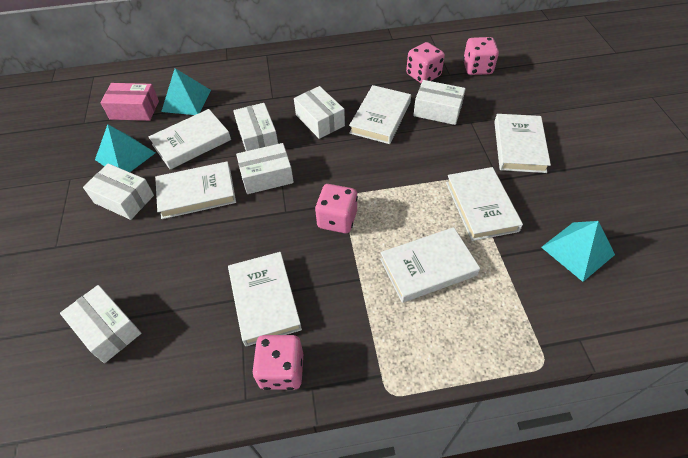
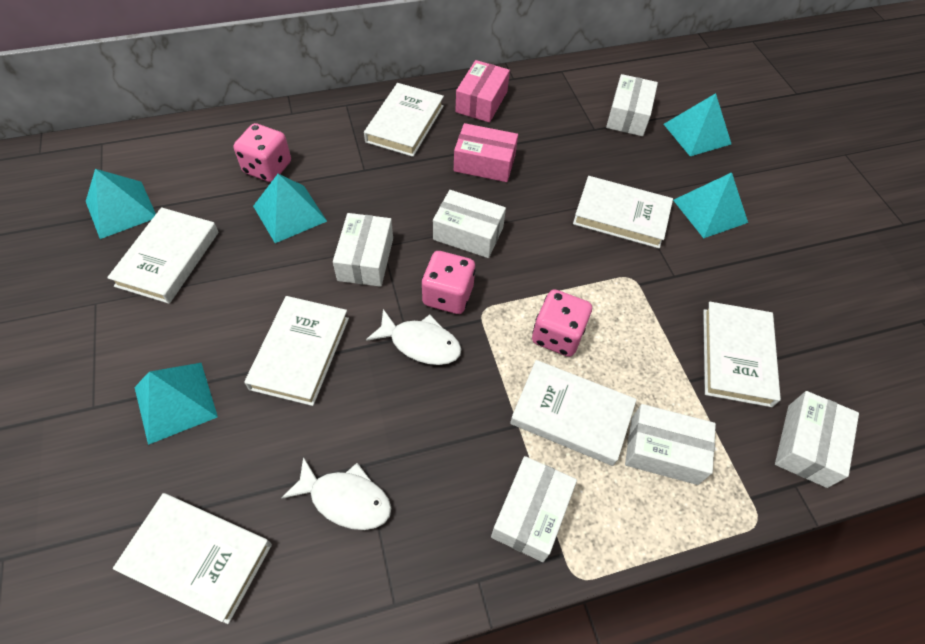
pink box: 1 -> 2
pink dice: 4 -> 3
turquoise pyramid: 3 -> 5
white fish: 0 -> 2

